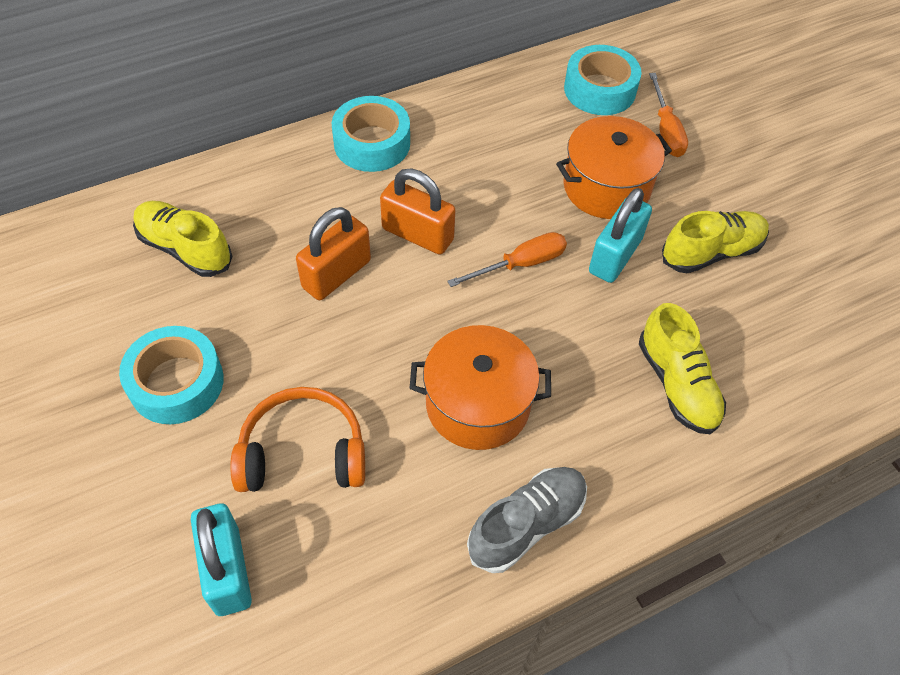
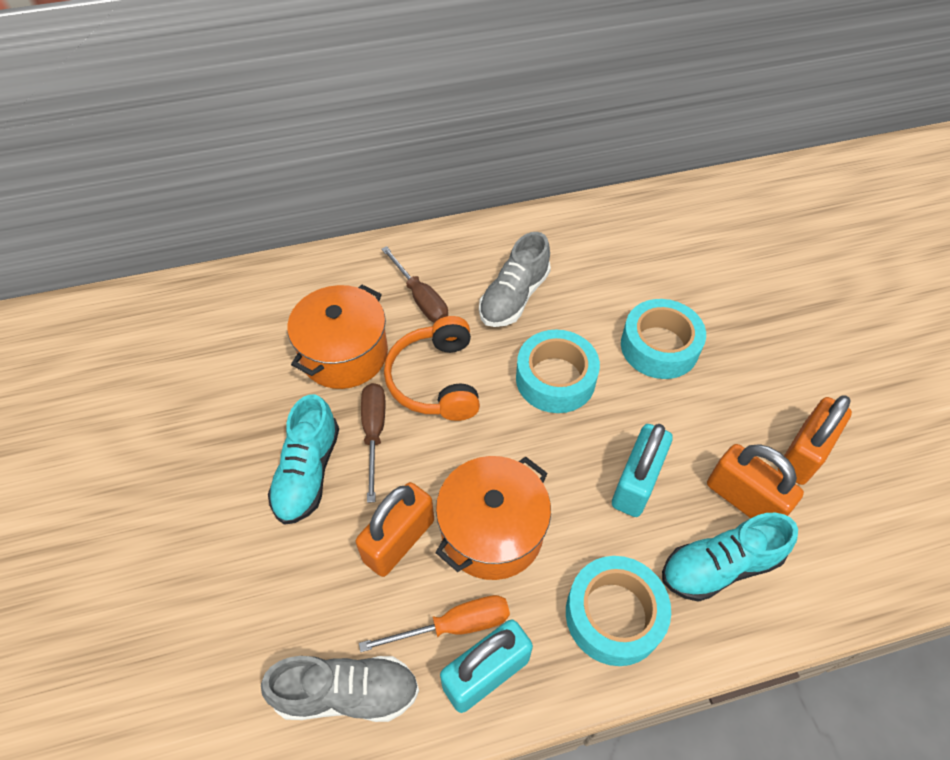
brown screwdriver: 0 -> 2
grey shoe: 1 -> 2
orange padlock: 2 -> 3
orange screwdriver: 2 -> 1
turquoise shoe: 0 -> 2
yellow shoe: 3 -> 0

